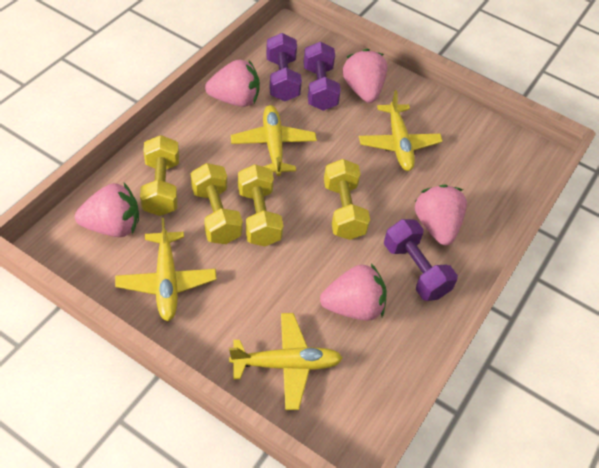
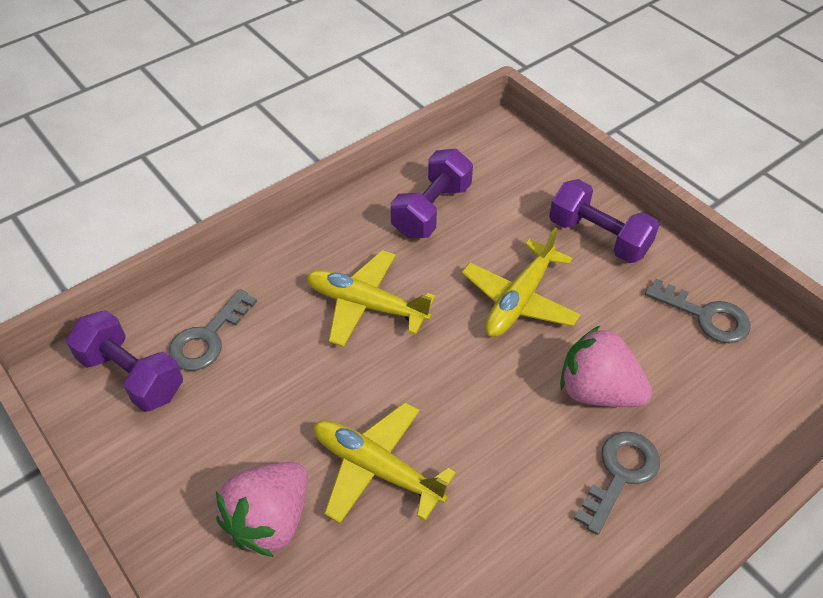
grey key: 0 -> 3
pink strawberry: 5 -> 2
yellow dumbbell: 4 -> 0
yellow plane: 4 -> 3

